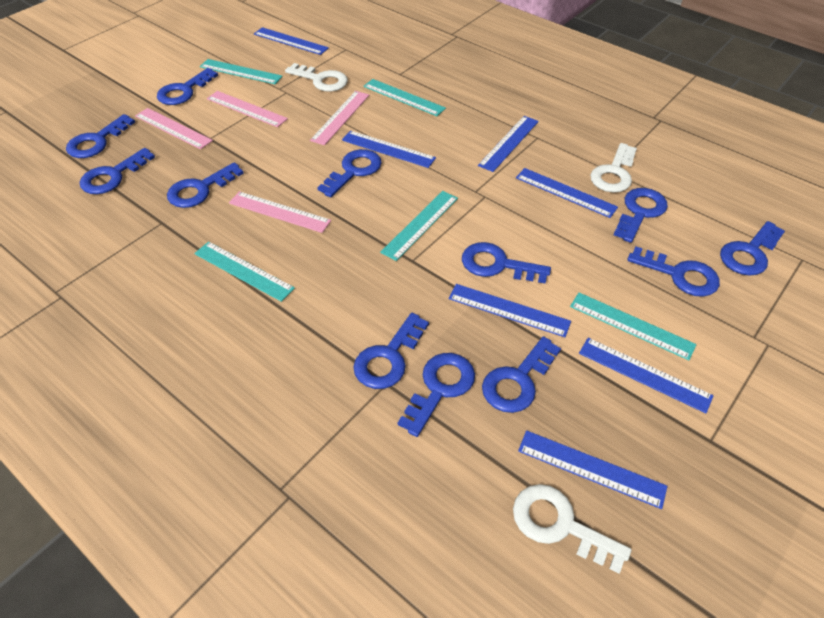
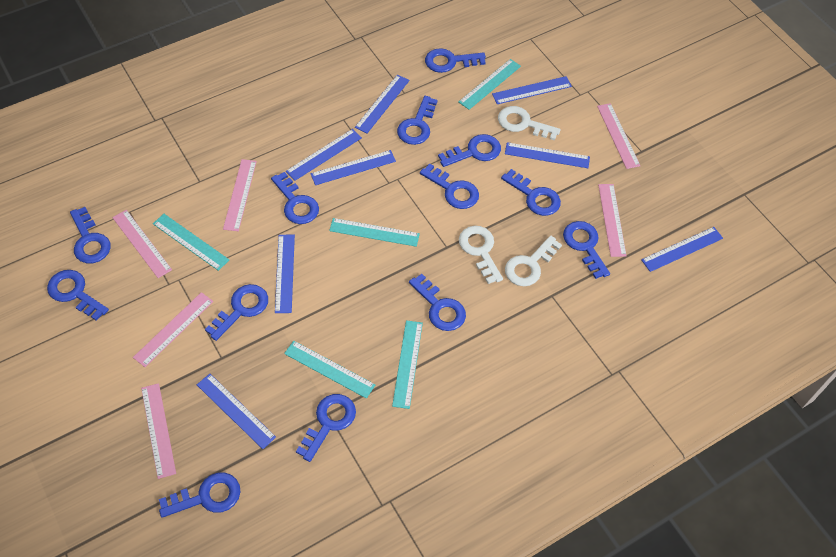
blue key: 12 -> 13
blue ruler: 7 -> 8
pink ruler: 4 -> 6

